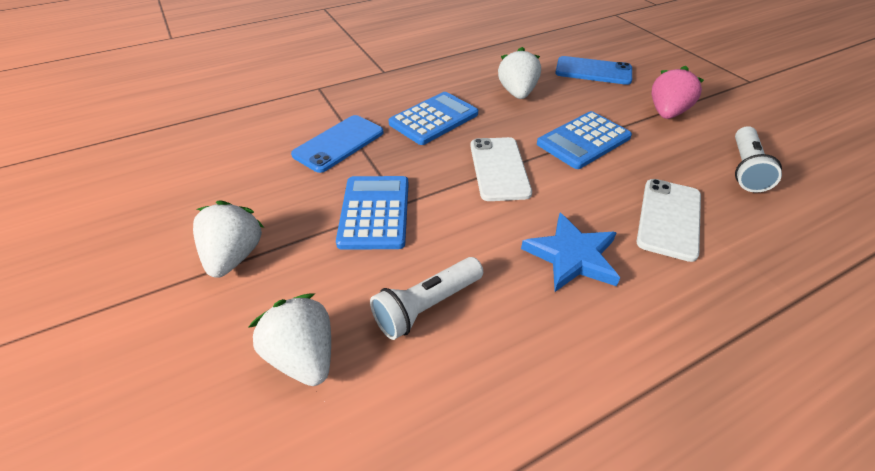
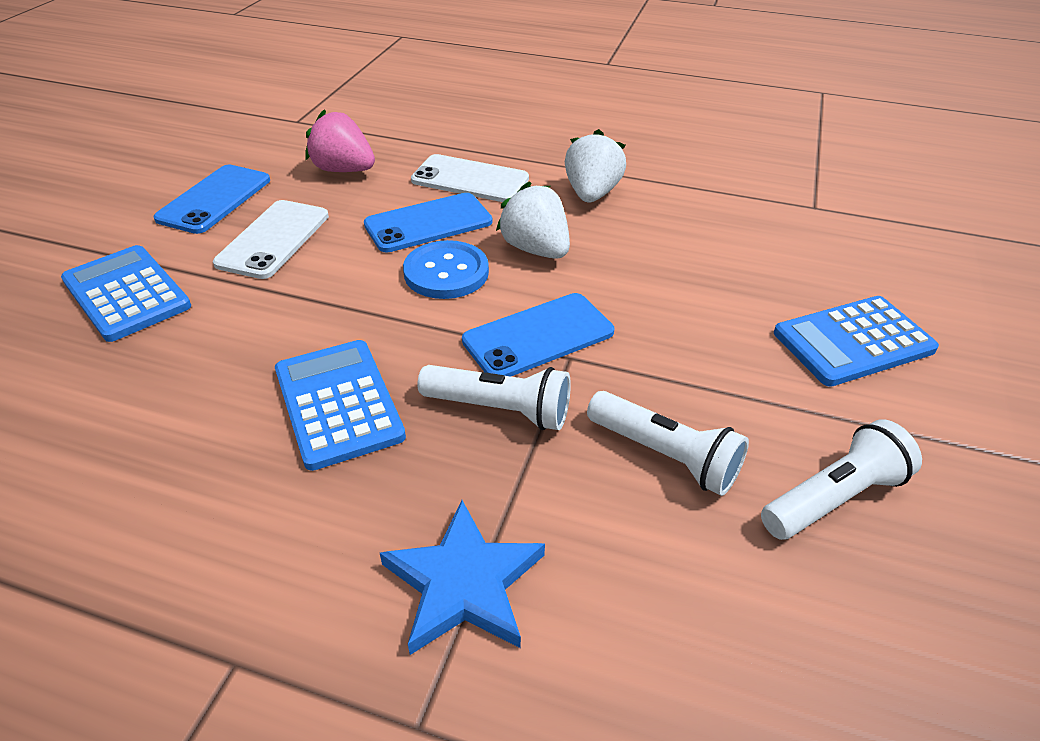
blue button: 0 -> 1
blue phone: 2 -> 3
white flashlight: 2 -> 3
white strawberry: 3 -> 2

